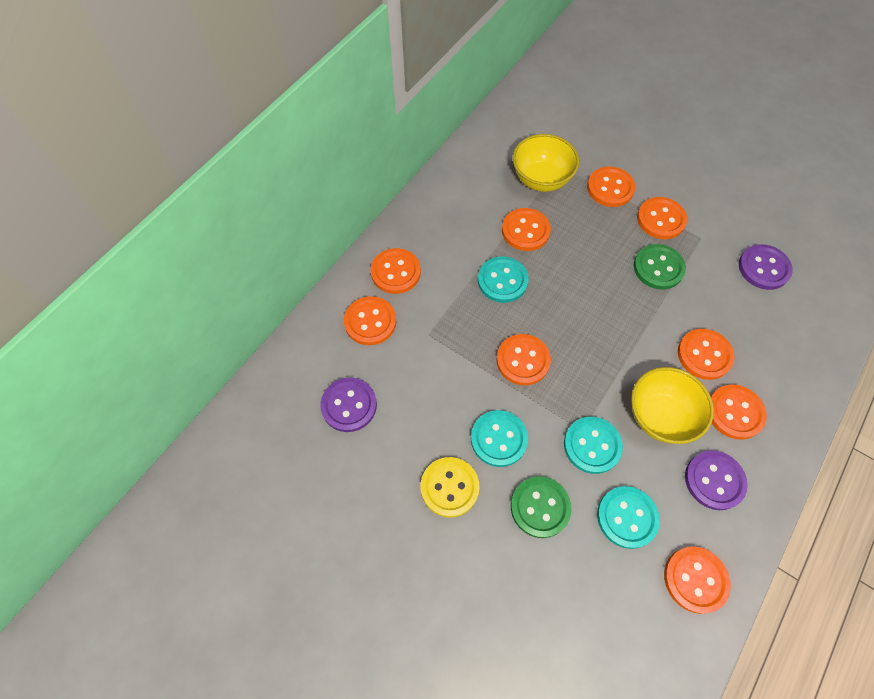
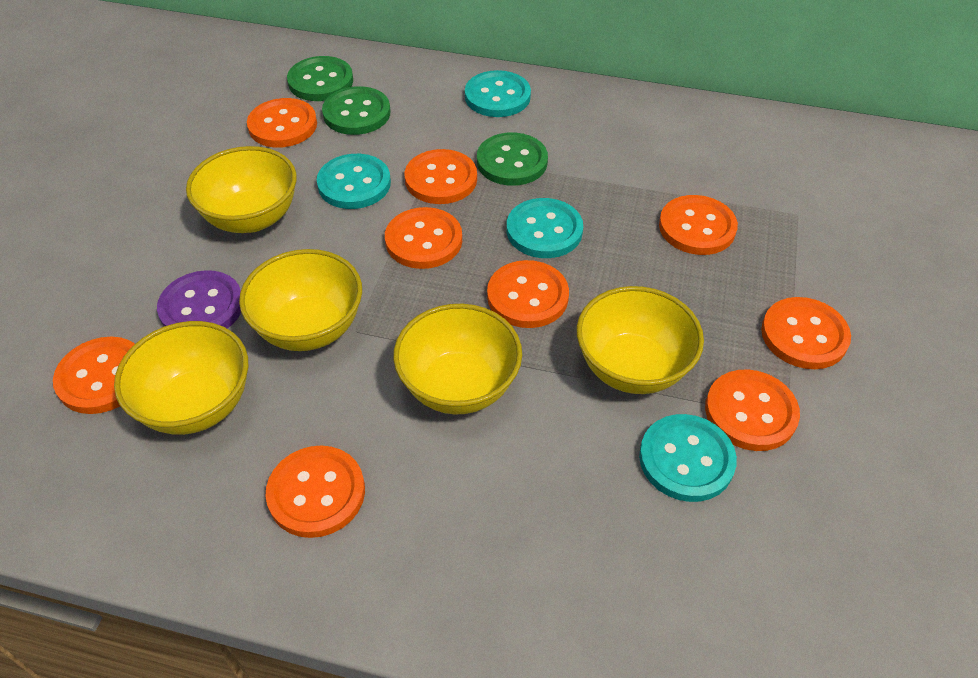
green button: 2 -> 3
purple button: 3 -> 1
yellow bowl: 2 -> 5
yellow button: 1 -> 0

